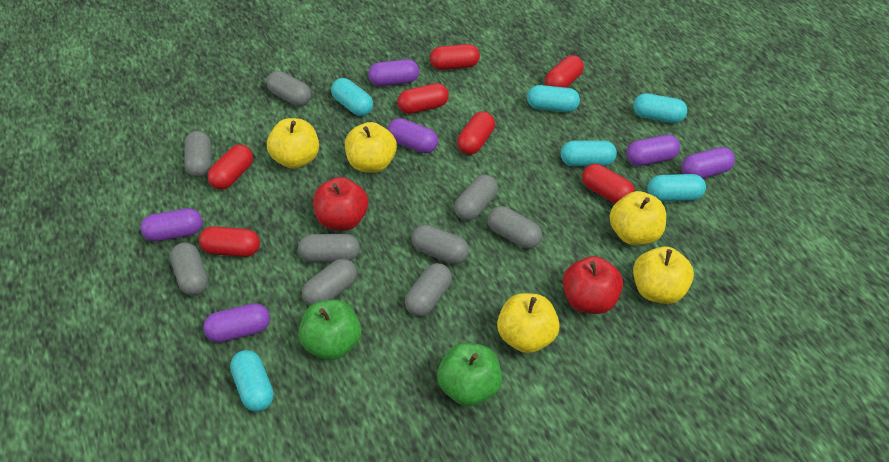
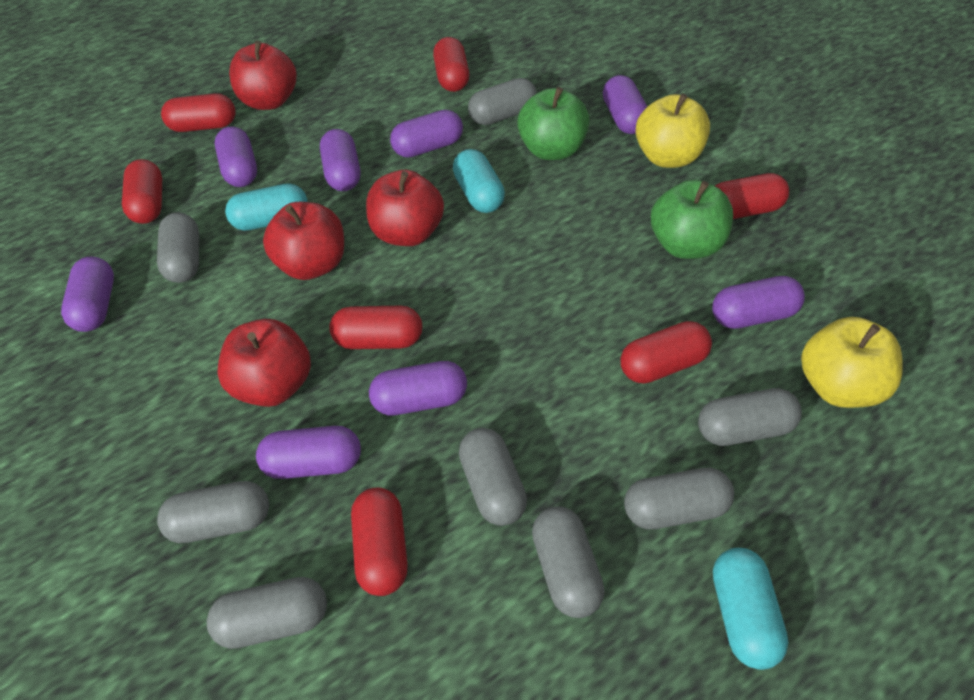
grey capsule: 9 -> 8
purple capsule: 6 -> 8
red apple: 2 -> 4
turquoise capsule: 6 -> 3
yellow apple: 5 -> 2

